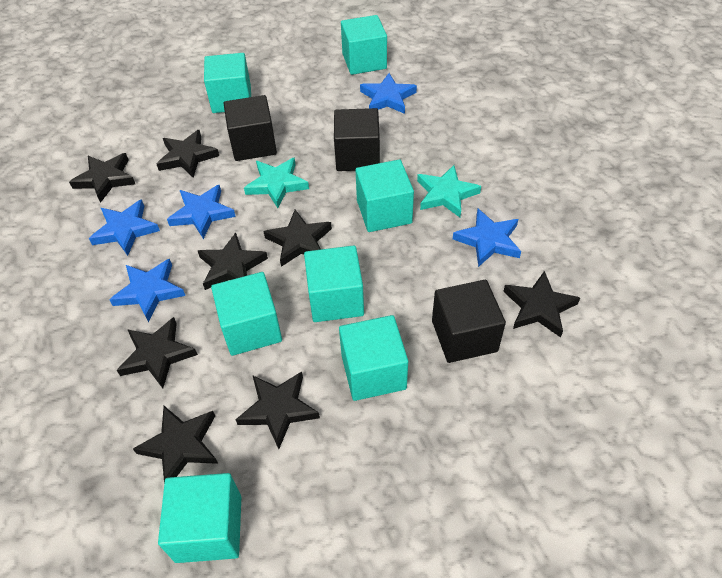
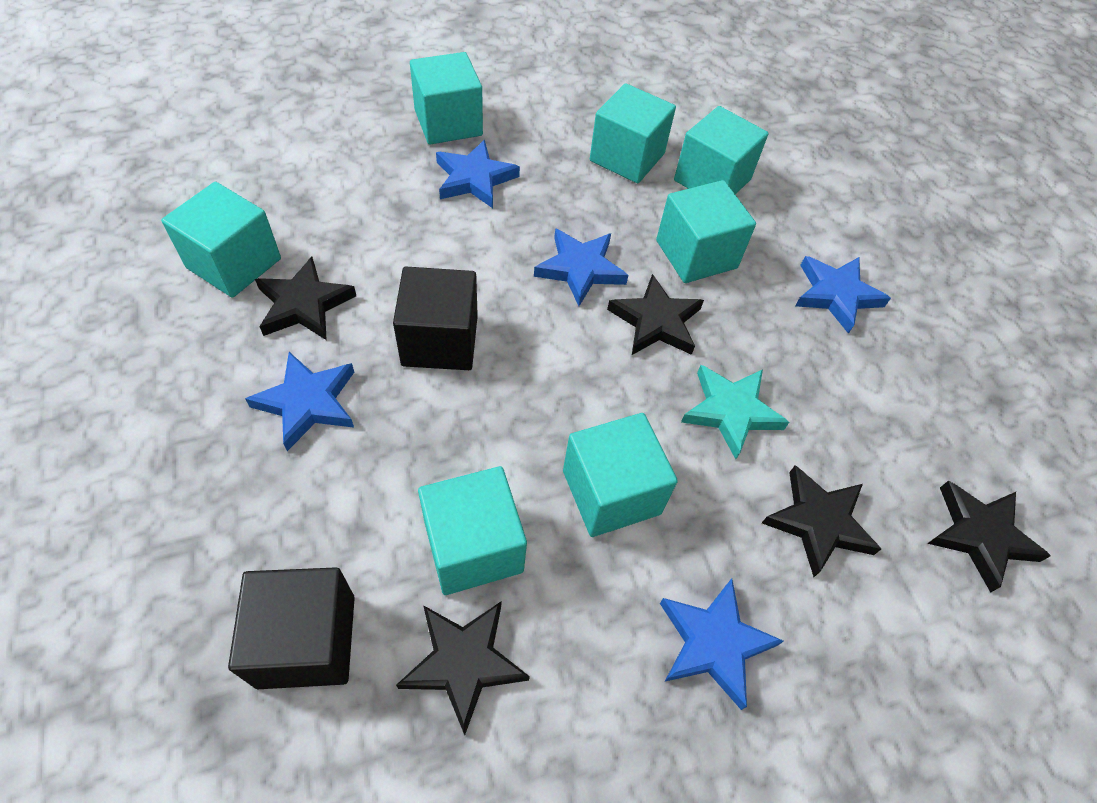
black cube: 3 -> 2
black star: 8 -> 5
turquoise star: 2 -> 1

